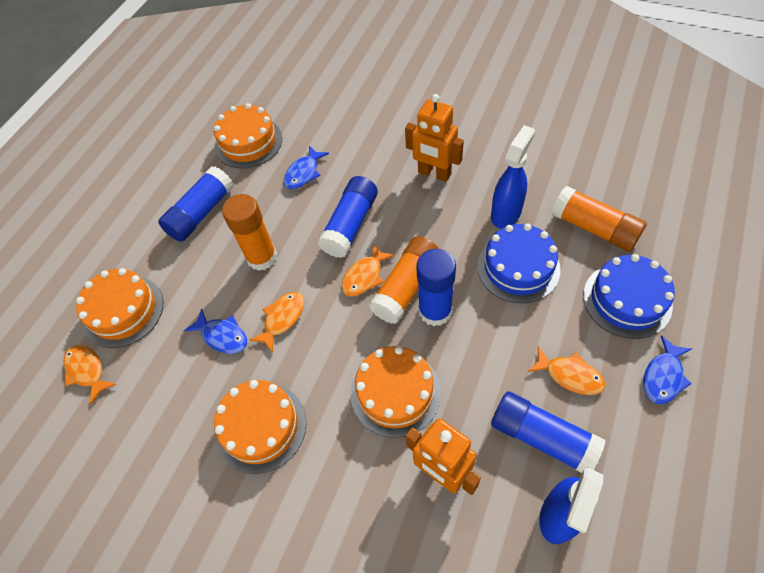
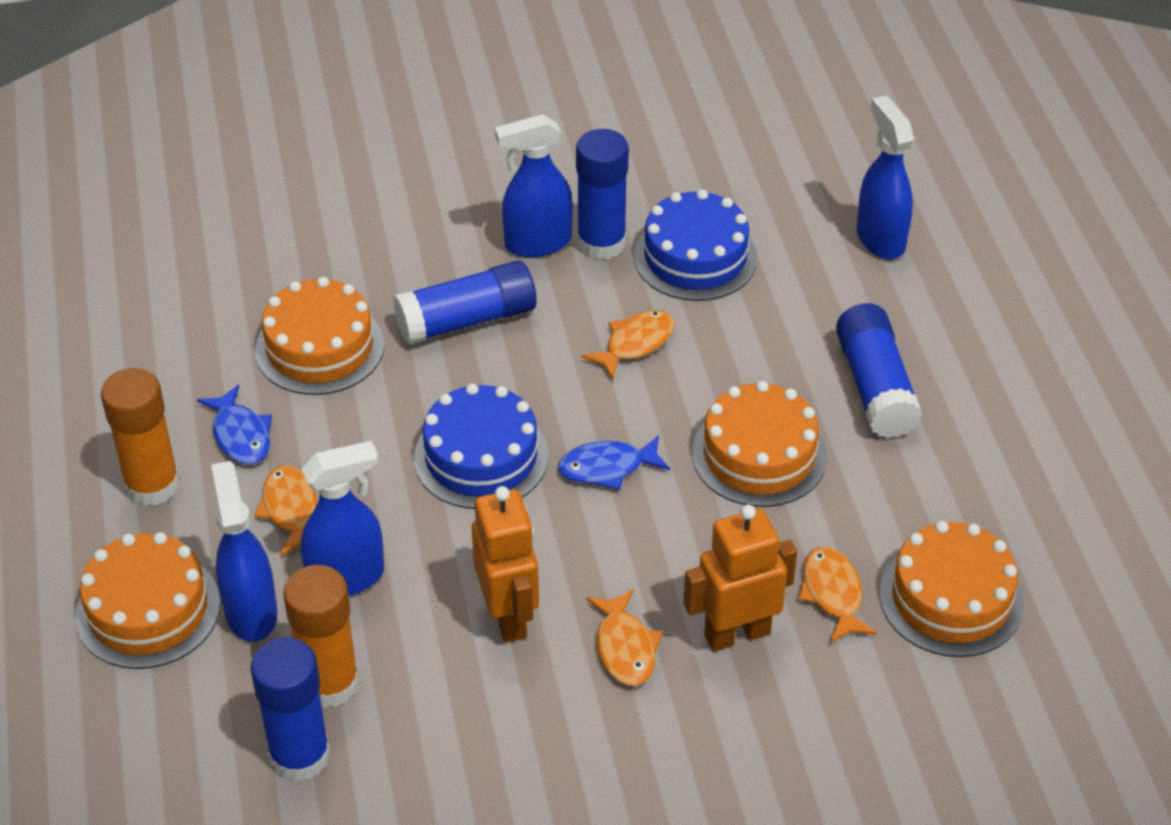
blue fish: 3 -> 2
blue spray bottle: 2 -> 4
orange glue stick: 3 -> 2

